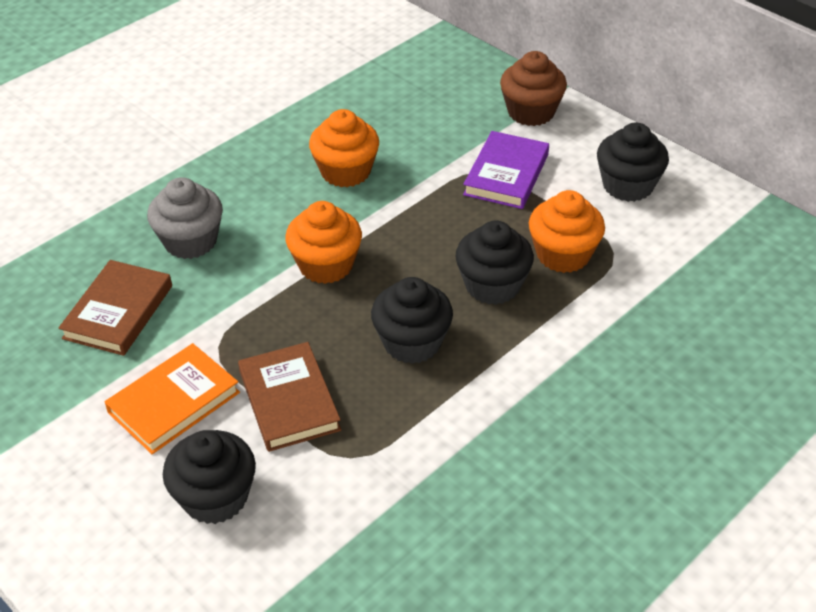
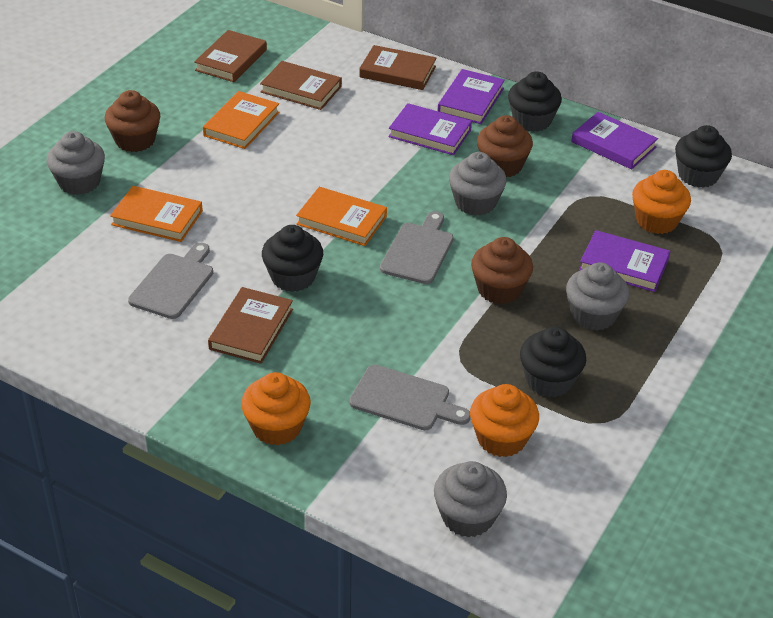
brown book: 2 -> 4
brown cupcake: 1 -> 3
grey cupcake: 1 -> 4
grey cutting board: 0 -> 3
orange book: 1 -> 3
purple book: 1 -> 4

